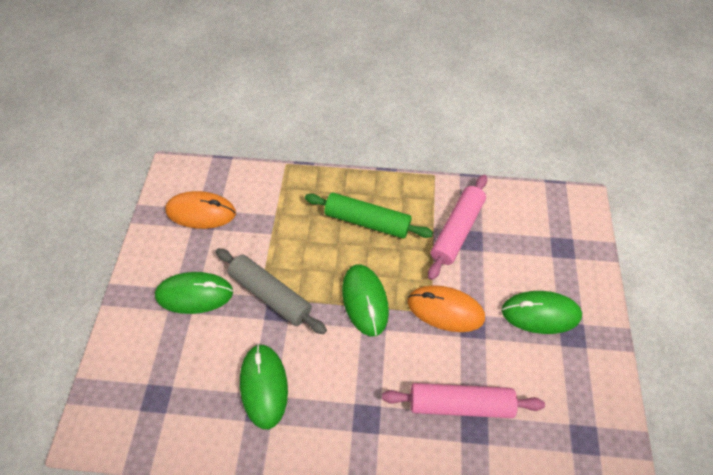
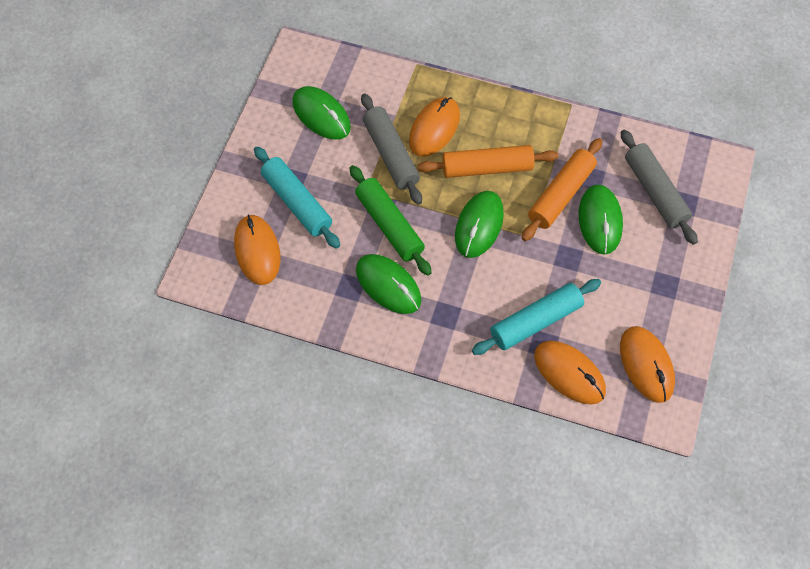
grey rolling pin: 1 -> 2
orange mouse: 2 -> 4
orange rolling pin: 0 -> 2
pink rolling pin: 2 -> 0
turquoise rolling pin: 0 -> 2

